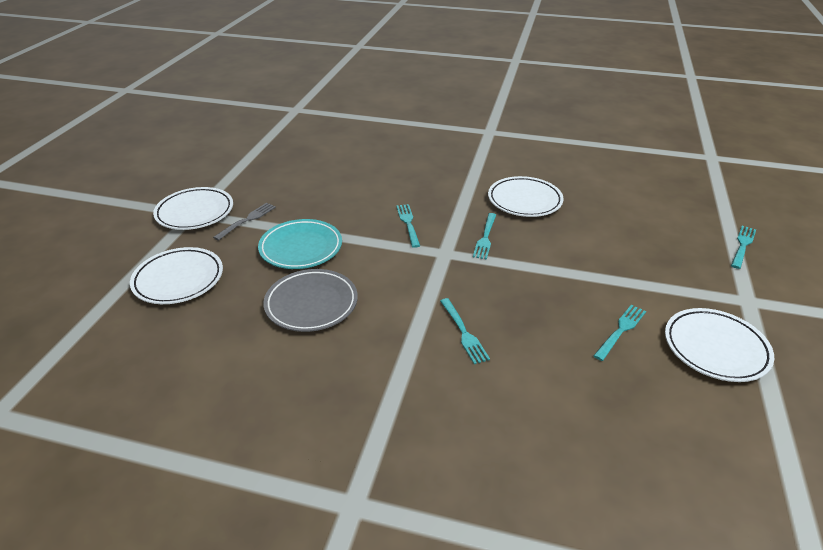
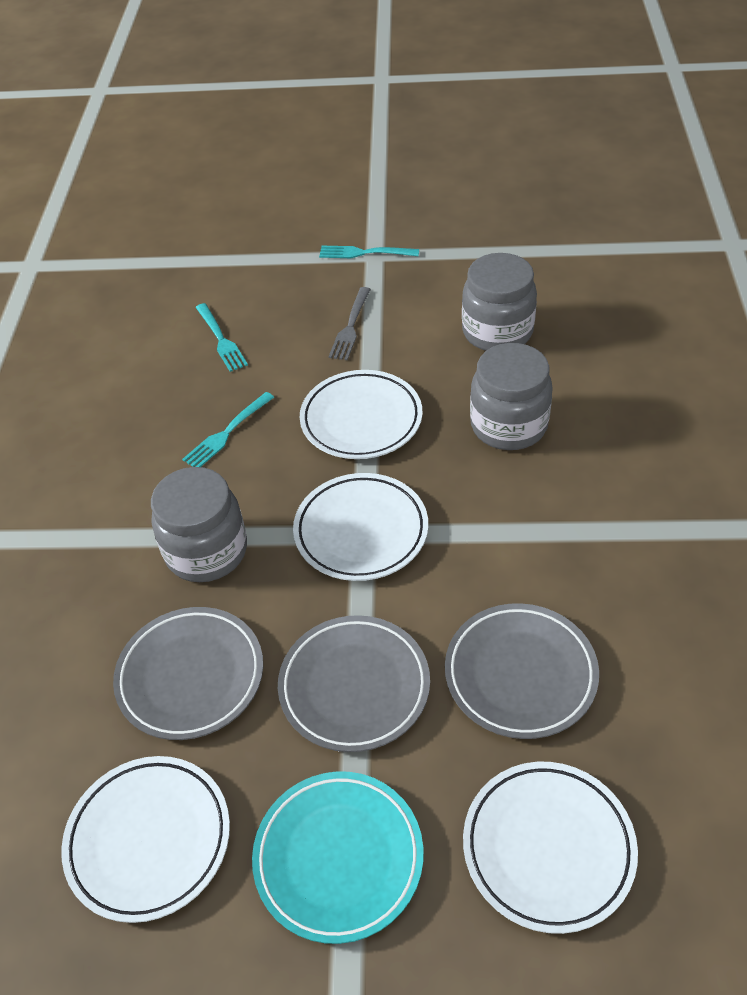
grey jar: 0 -> 3
grey plate: 1 -> 3
turquoise fork: 5 -> 3

